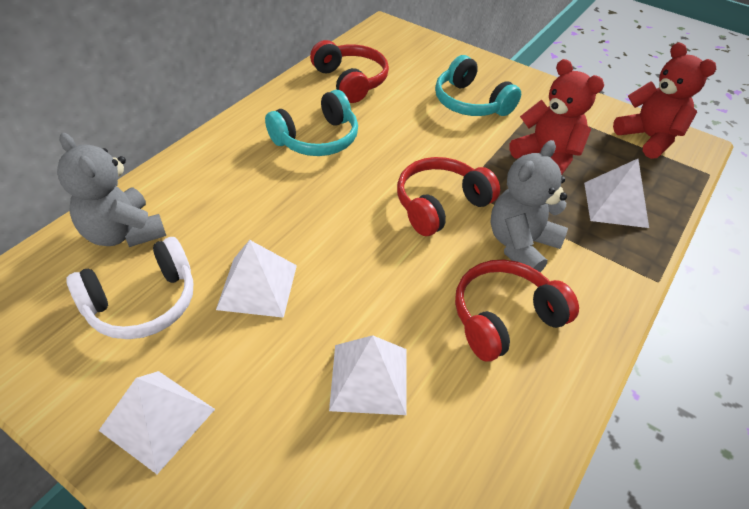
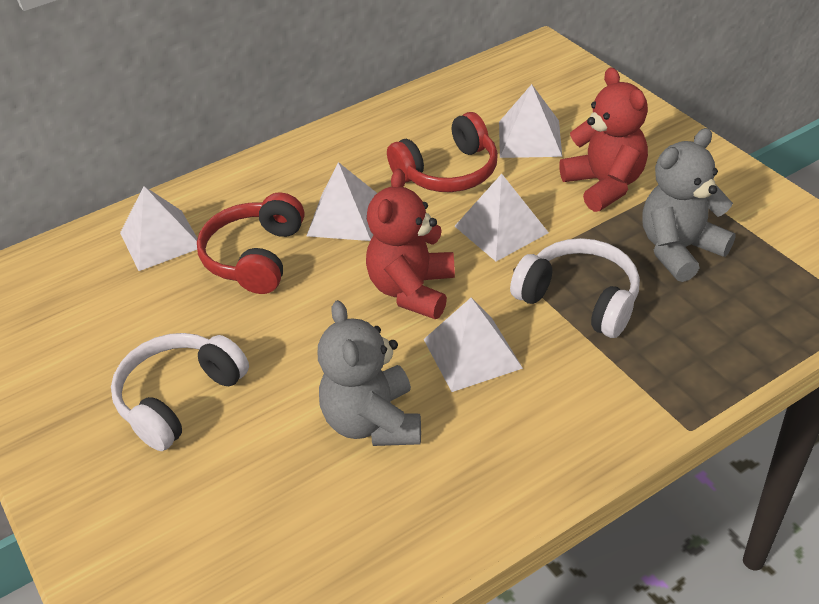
red headphones: 3 -> 2
turquoise headphones: 2 -> 0
white headphones: 1 -> 2
white pyramid: 4 -> 5

